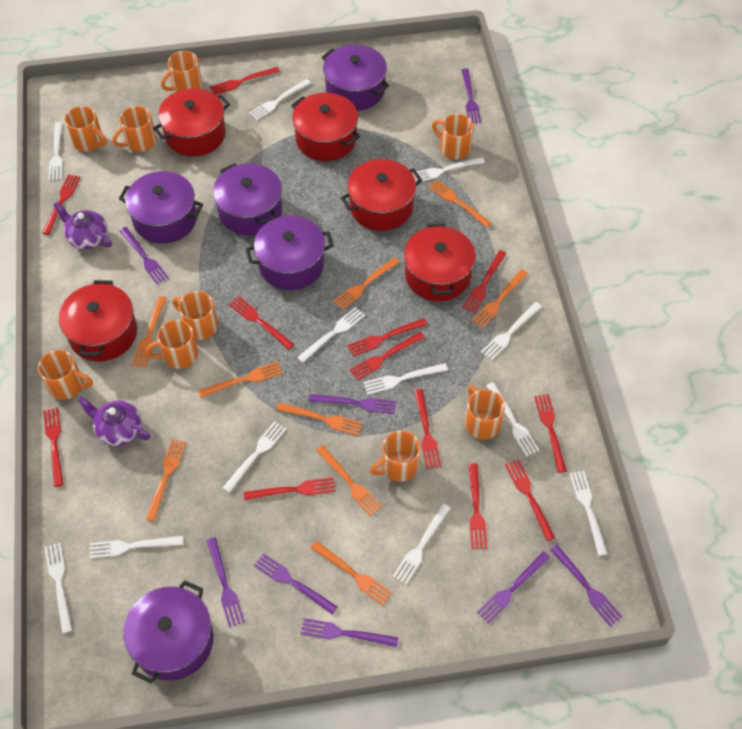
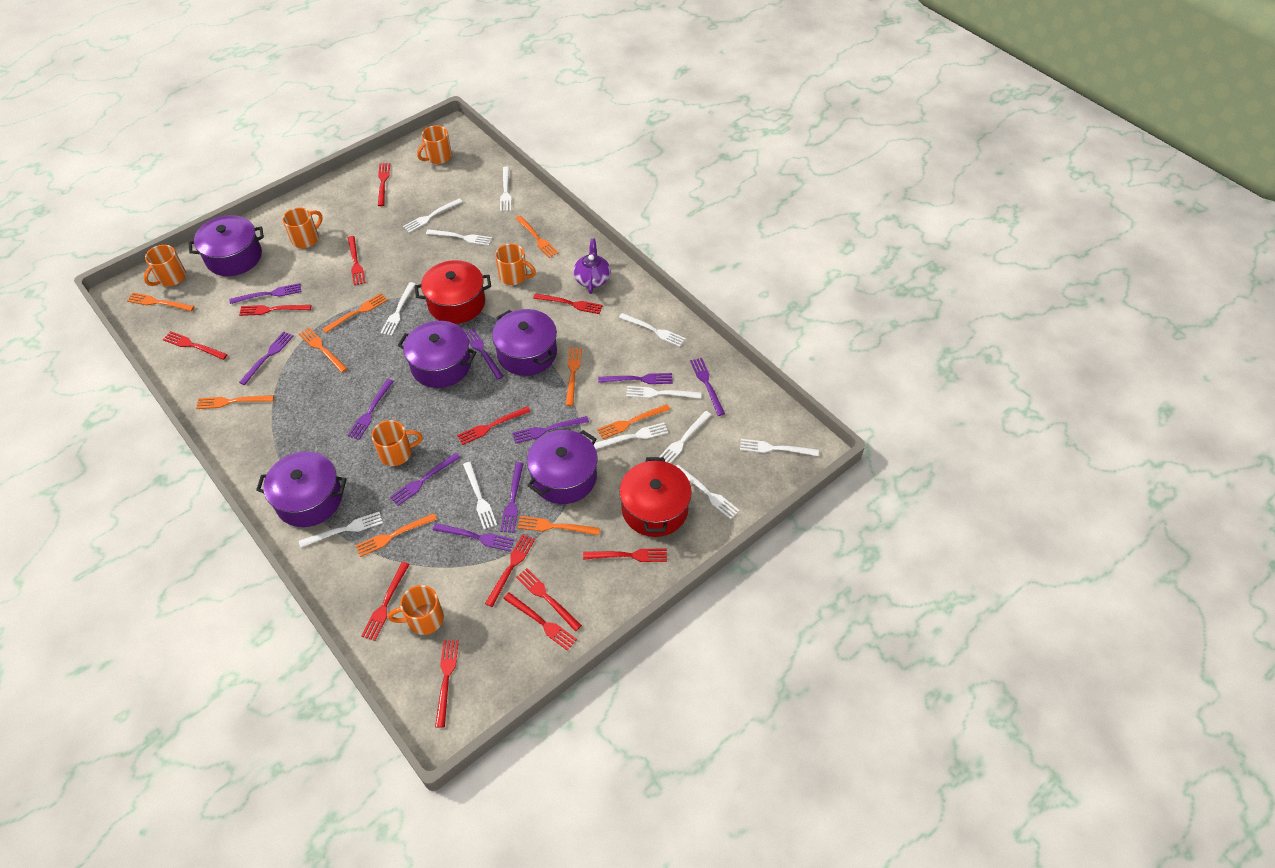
orange mug: 9 -> 6
purple fork: 8 -> 10
purple teapot: 2 -> 1
red pot: 5 -> 2

